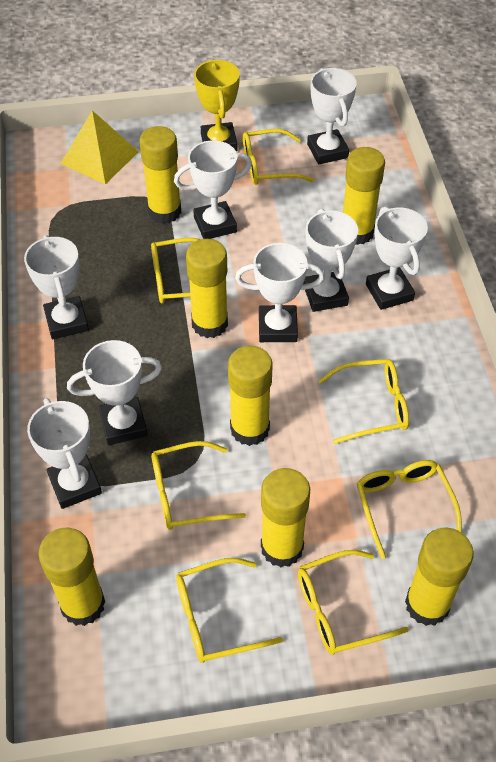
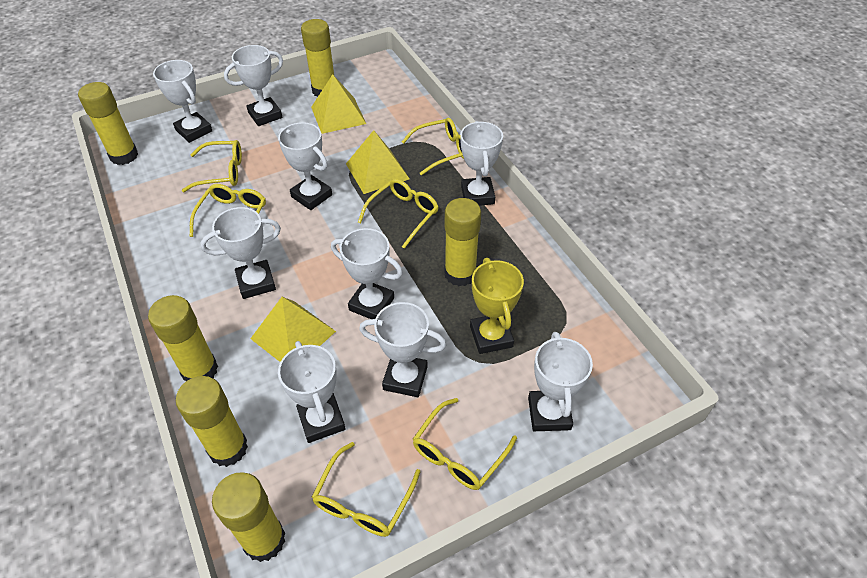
white trophy: 8 -> 9
yellow glasses: 7 -> 6
yellow glue stick: 7 -> 6
yellow pyramid: 1 -> 3

